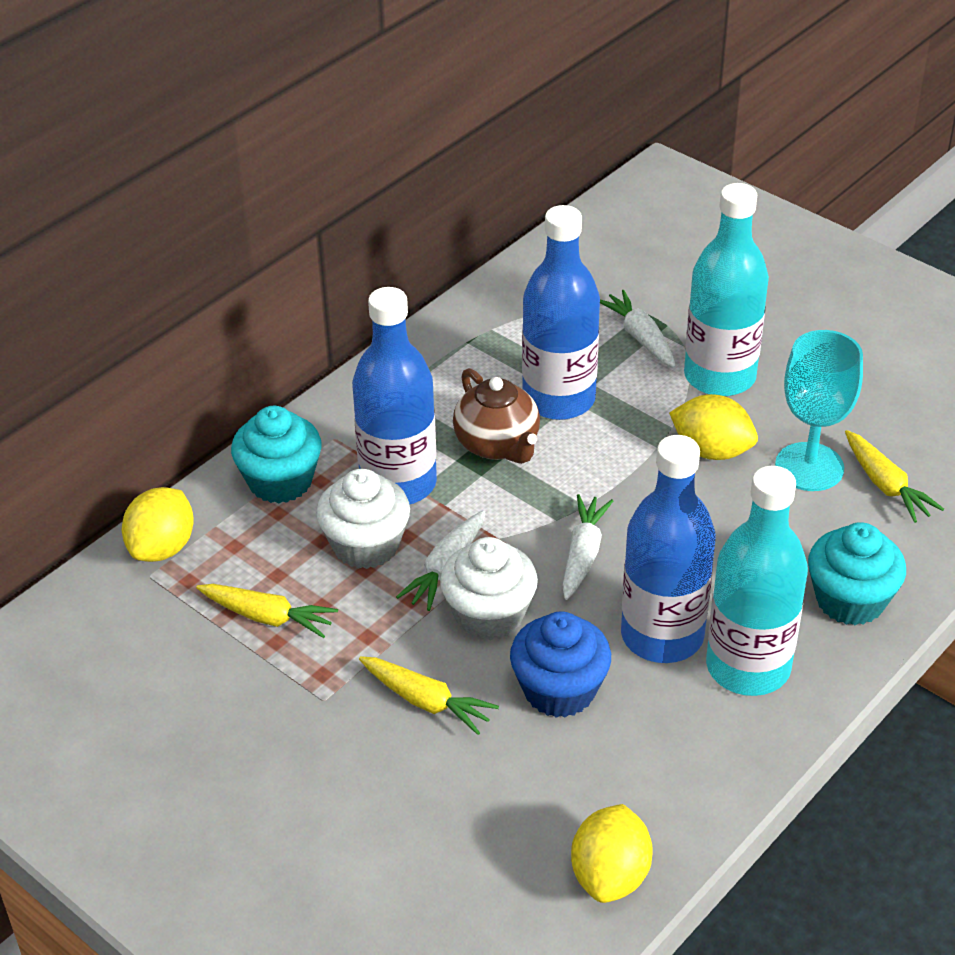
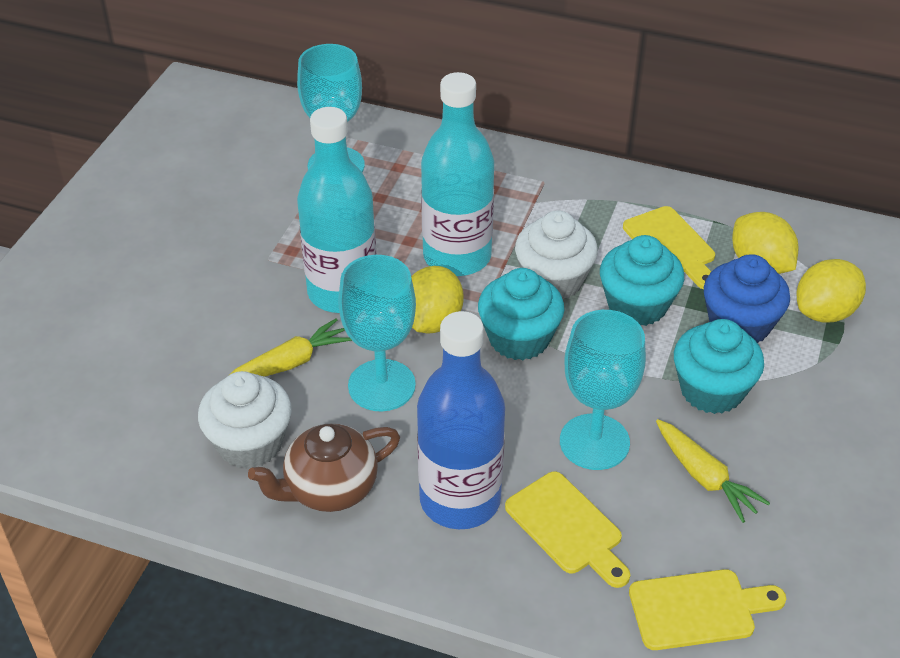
blue bottle: 3 -> 1
turquoise cupcake: 2 -> 3
turquoise goblet: 1 -> 3
white carrot: 3 -> 0
yellow carrot: 3 -> 2
yellow cutting board: 0 -> 3

